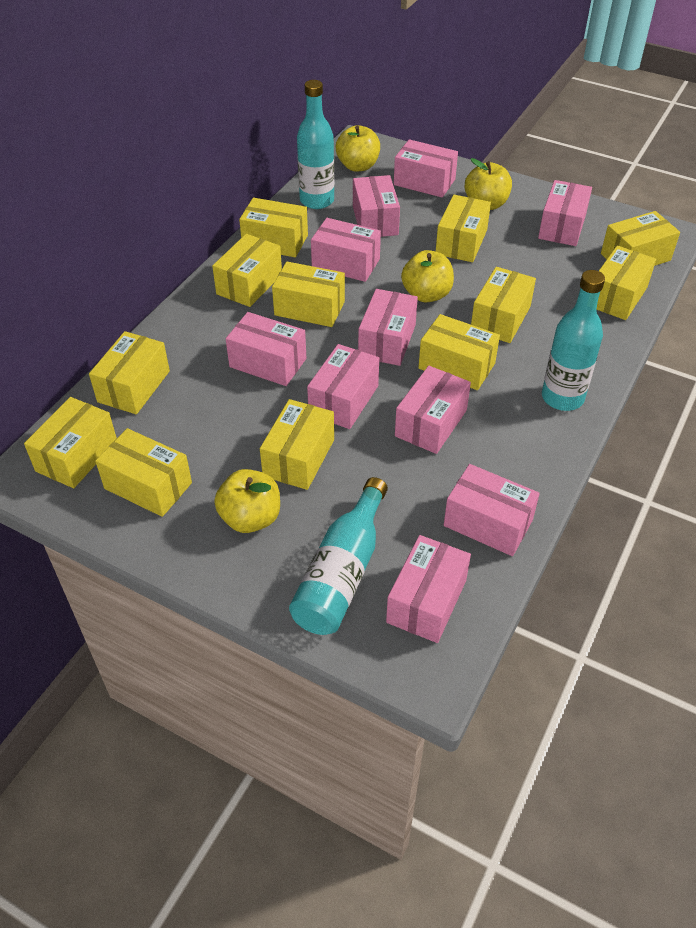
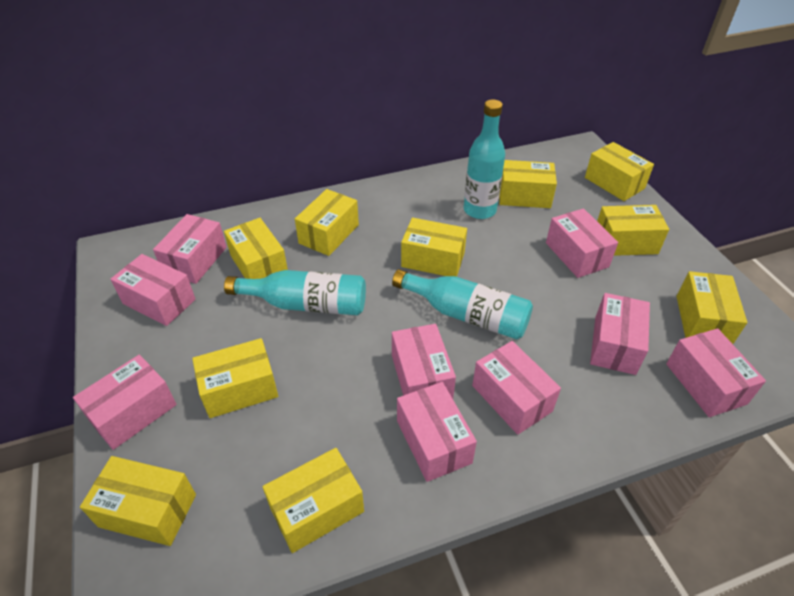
pink box: 10 -> 9
yellow apple: 4 -> 0
yellow box: 12 -> 10

